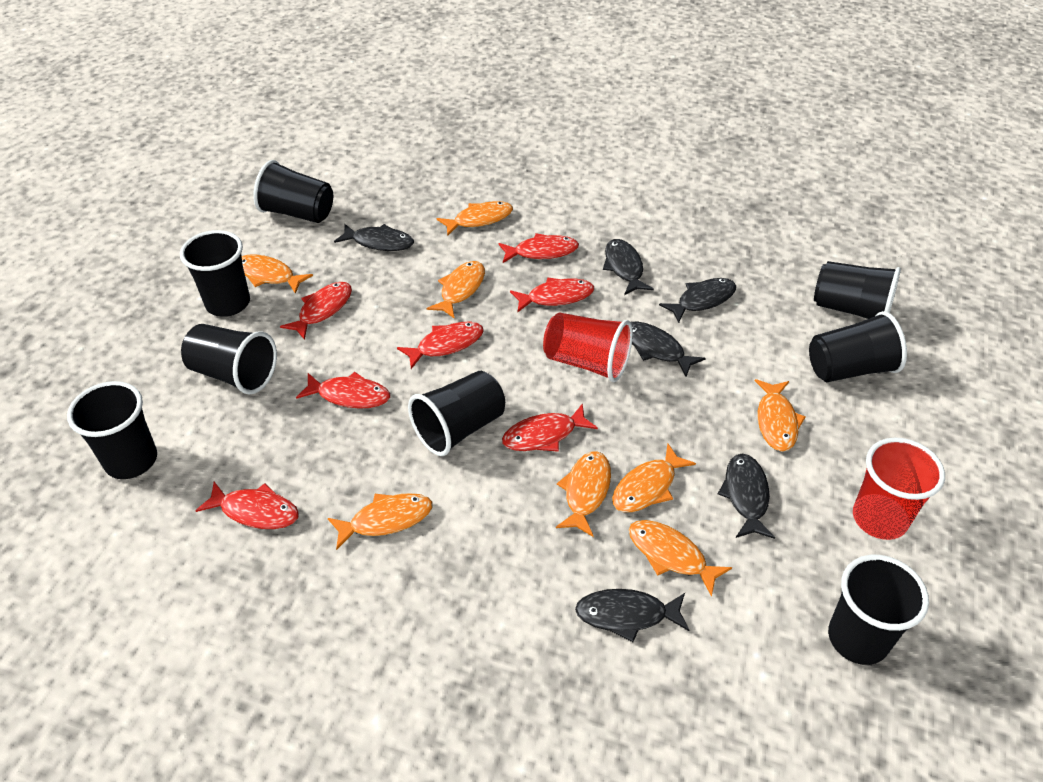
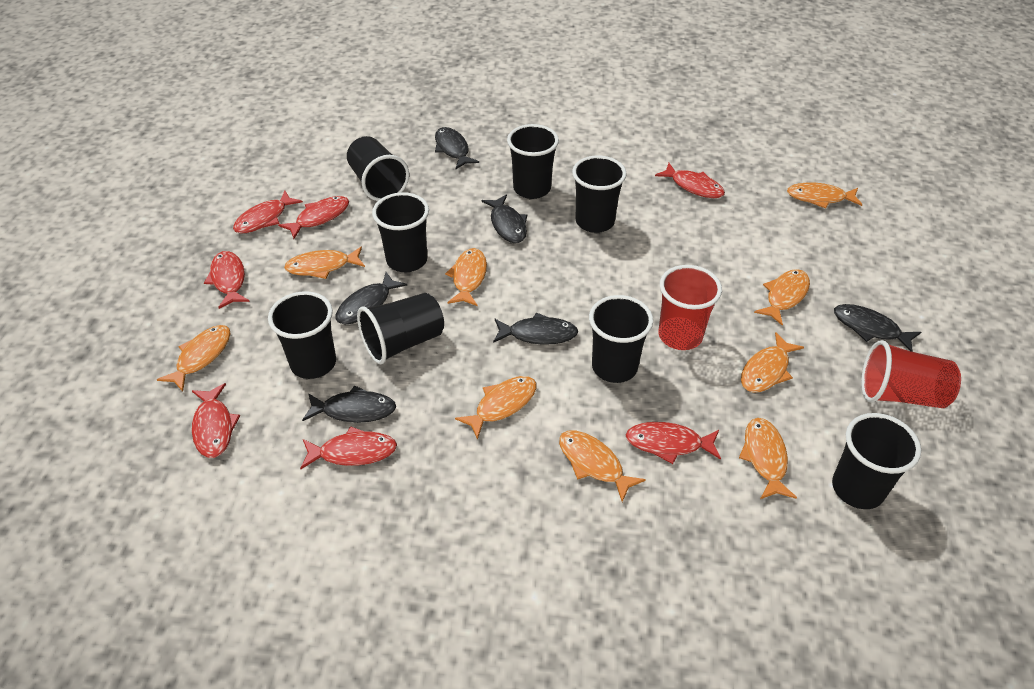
orange fish: 8 -> 9

